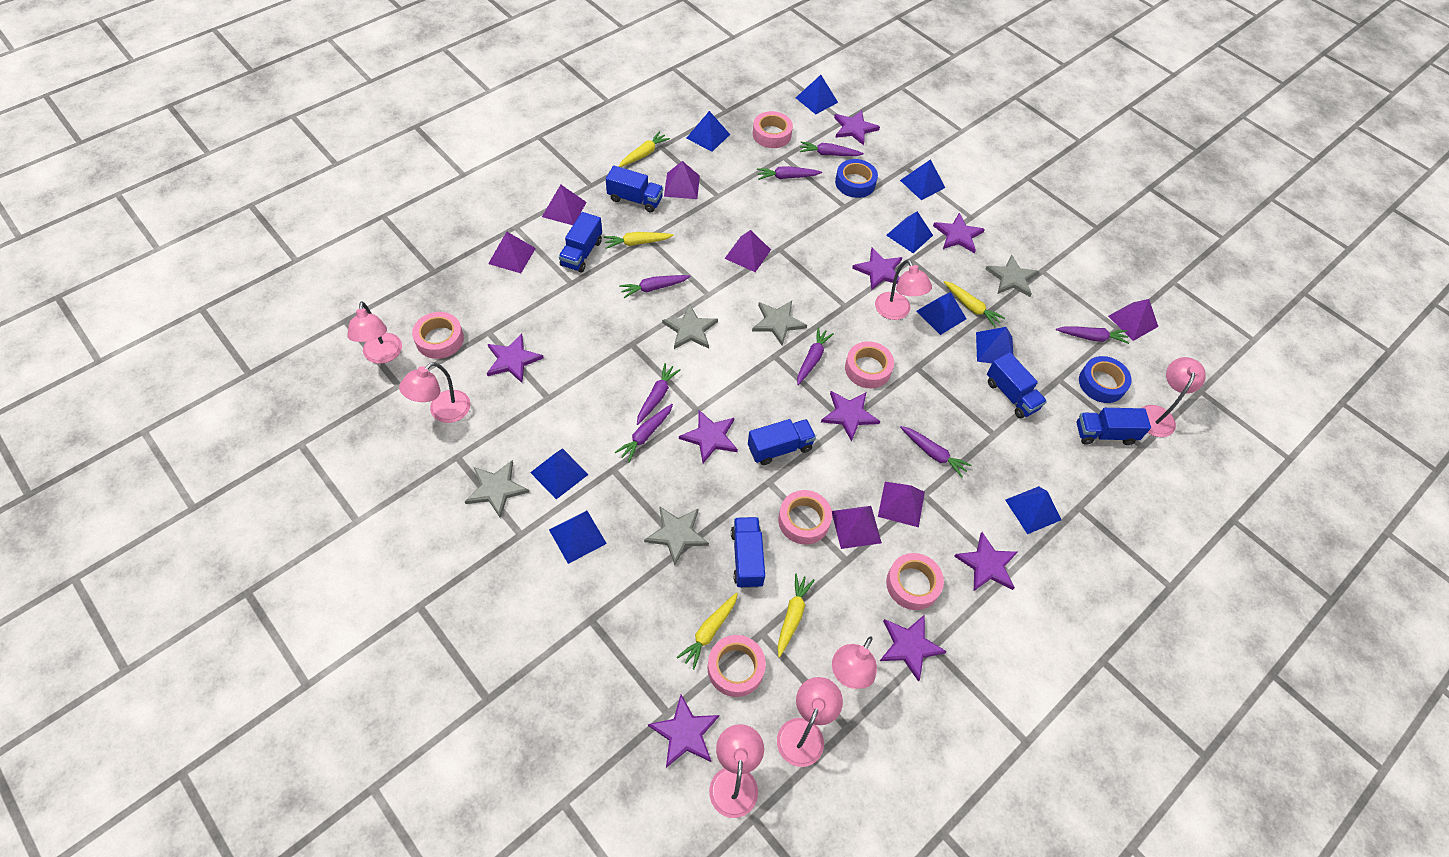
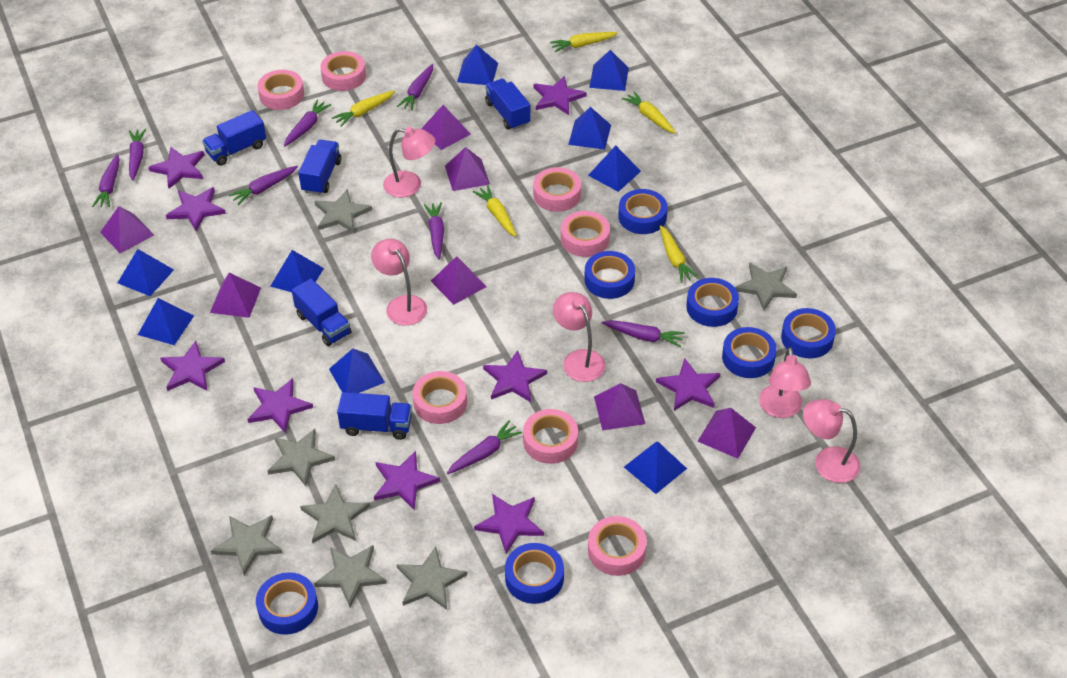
blue tape: 2 -> 7
blue truck: 6 -> 5
grey star: 5 -> 7
pink lamp: 7 -> 5
pink tape: 6 -> 7

